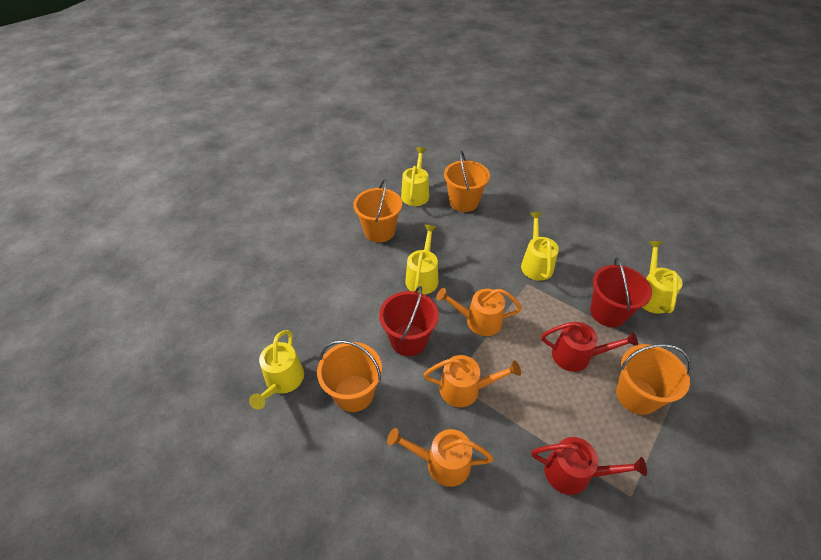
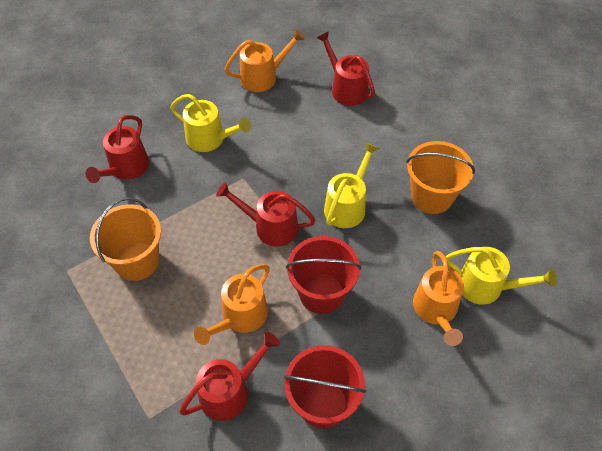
orange bucket: 4 -> 2
red watering can: 2 -> 4
yellow watering can: 5 -> 3

